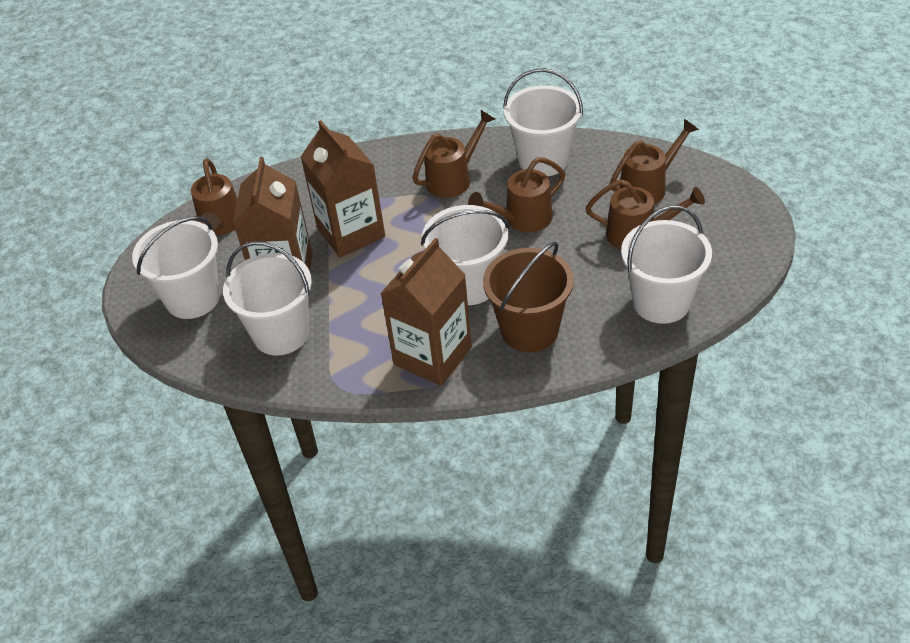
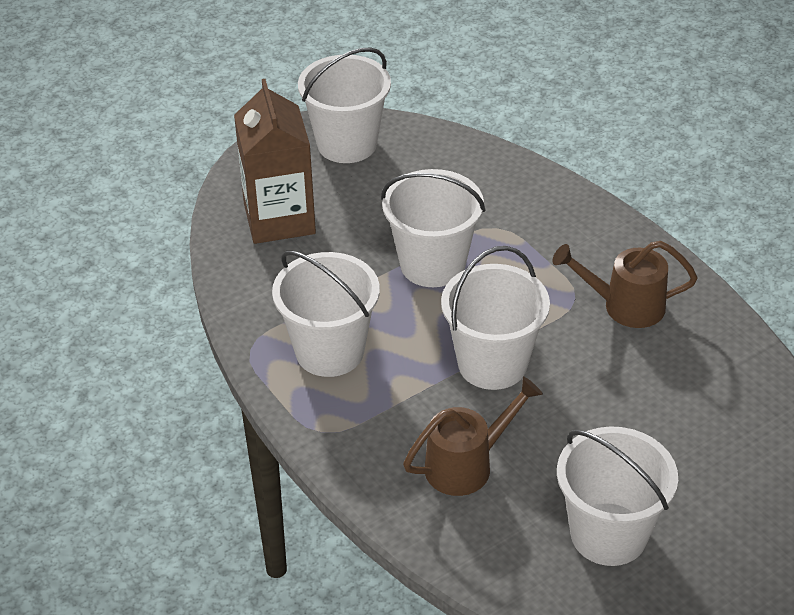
brown bucket: 1 -> 0
brown carton: 3 -> 1
brown watering can: 5 -> 2

